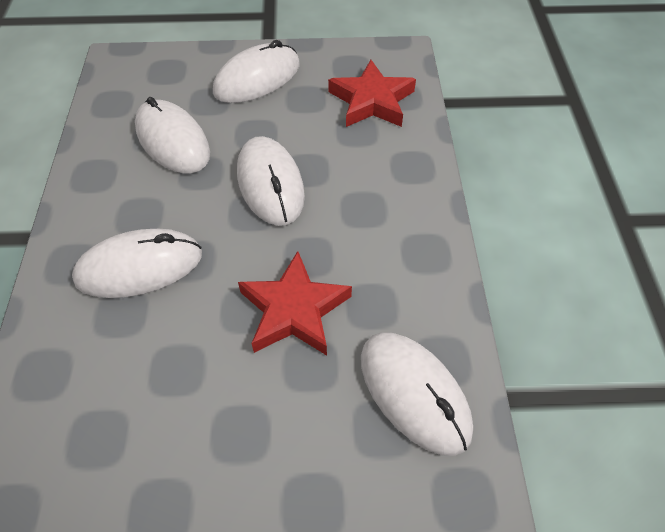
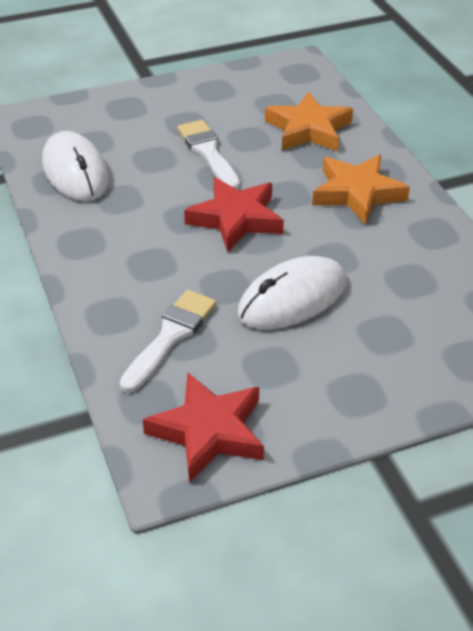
orange star: 0 -> 2
white brush: 0 -> 2
white mouse: 5 -> 2

